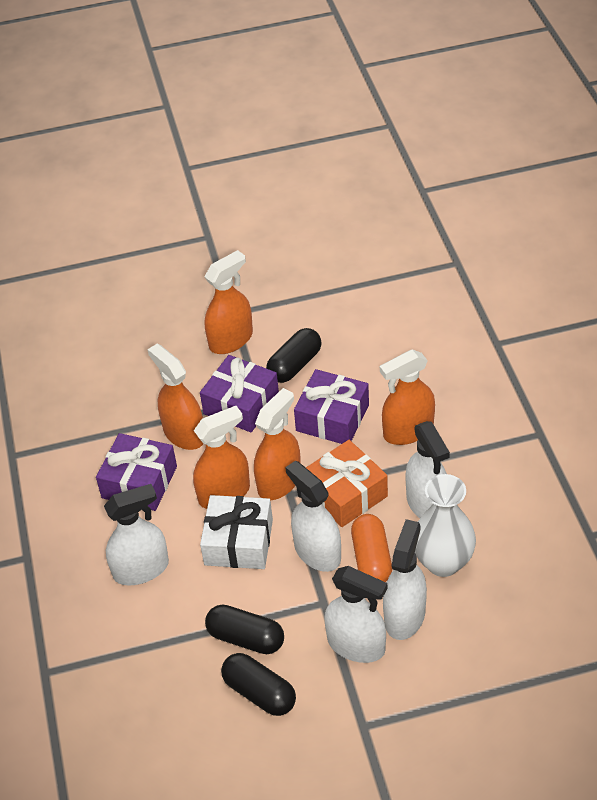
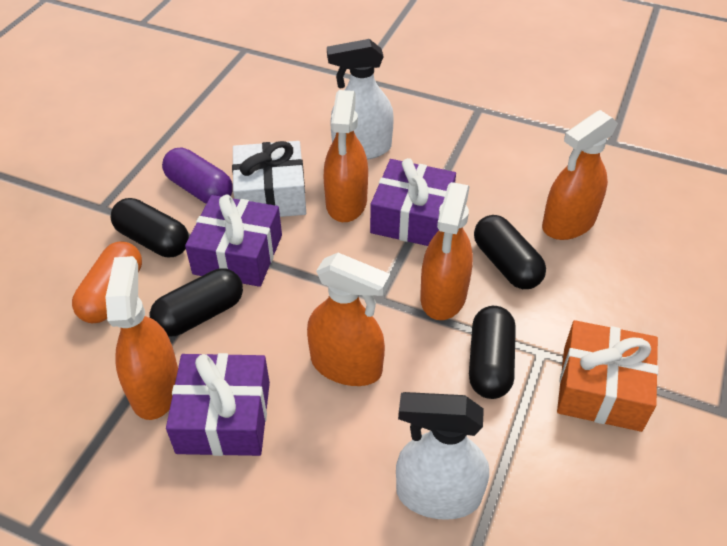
black capsule: 3 -> 4
purple capsule: 0 -> 1
white spray bottle: 5 -> 2
white vase: 1 -> 0

